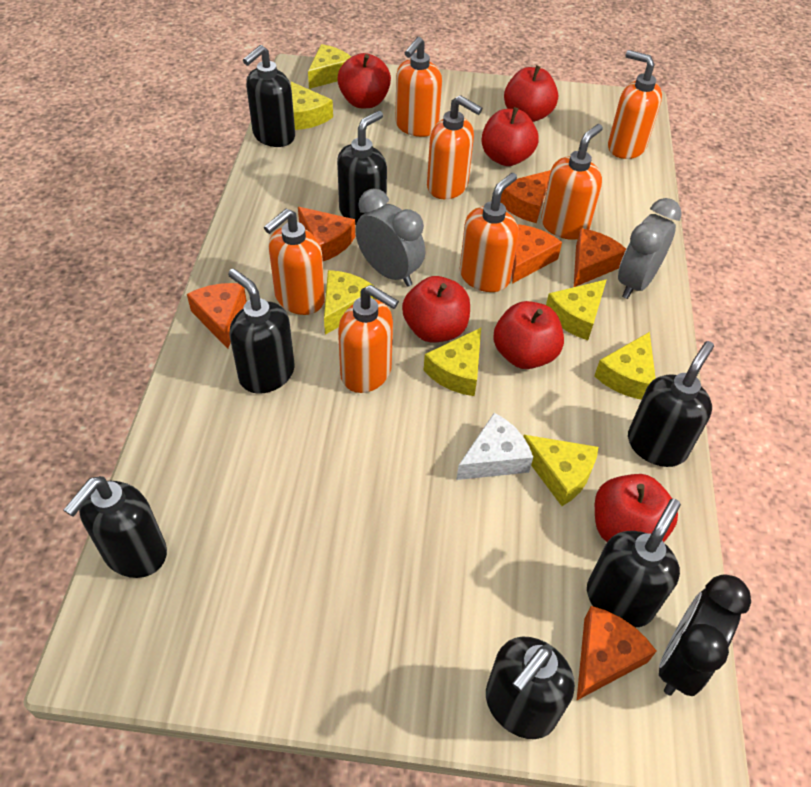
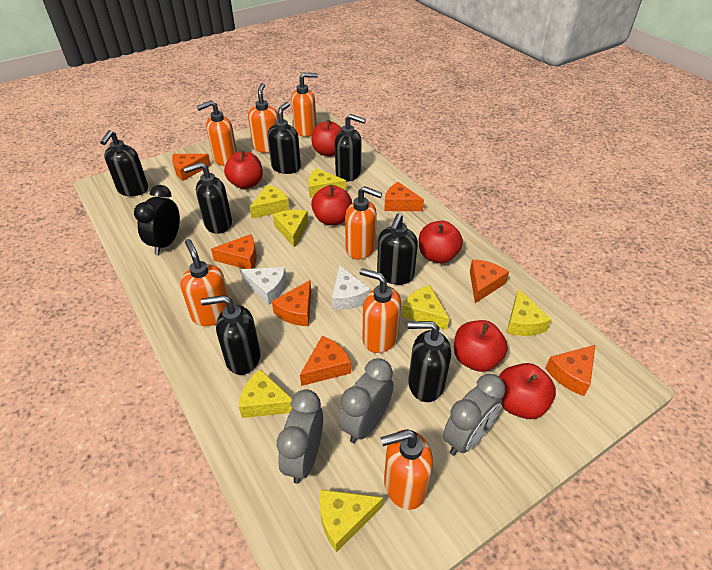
grey clock: 2 -> 3
orange cheese: 6 -> 7
white cheese: 1 -> 2

